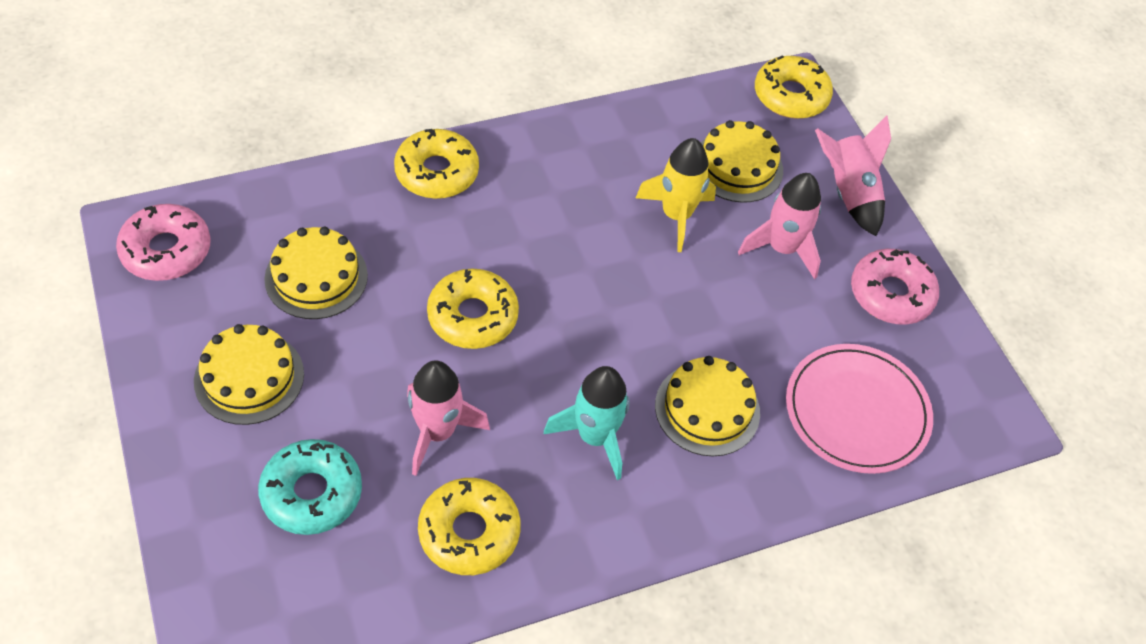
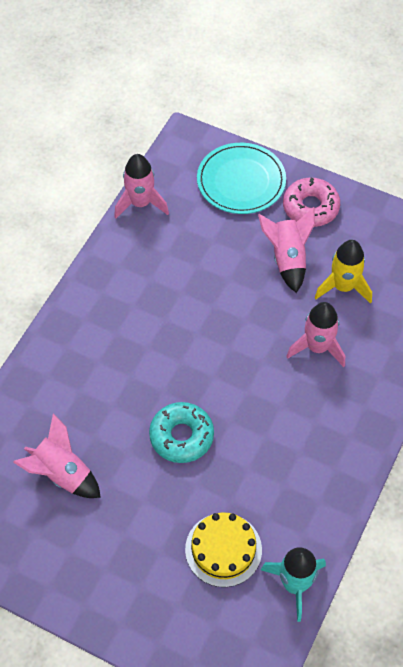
pink donut: 2 -> 1
pink plate: 1 -> 0
pink rocket: 3 -> 4
turquoise plate: 0 -> 1
yellow cake: 4 -> 1
yellow donut: 4 -> 0

